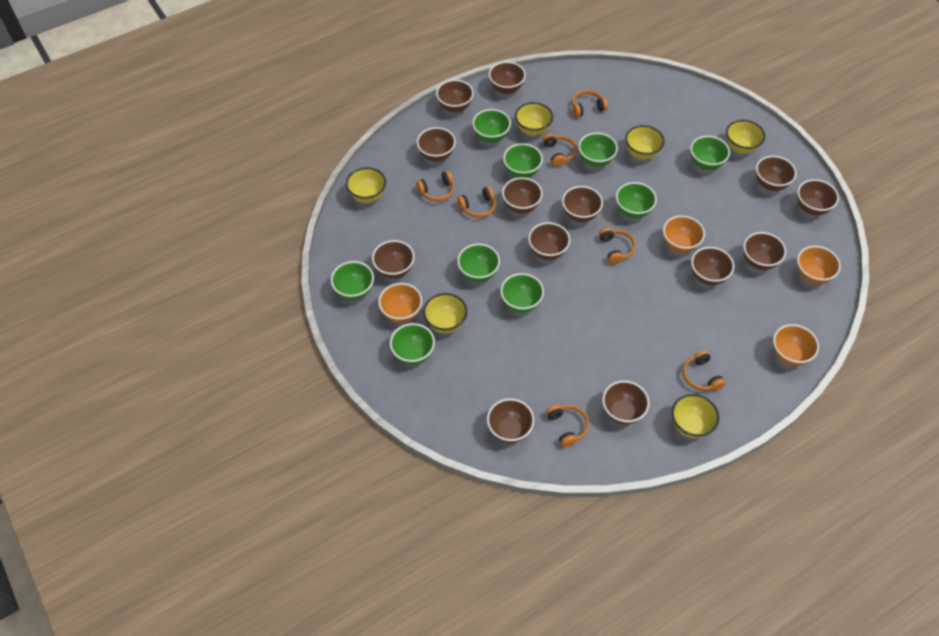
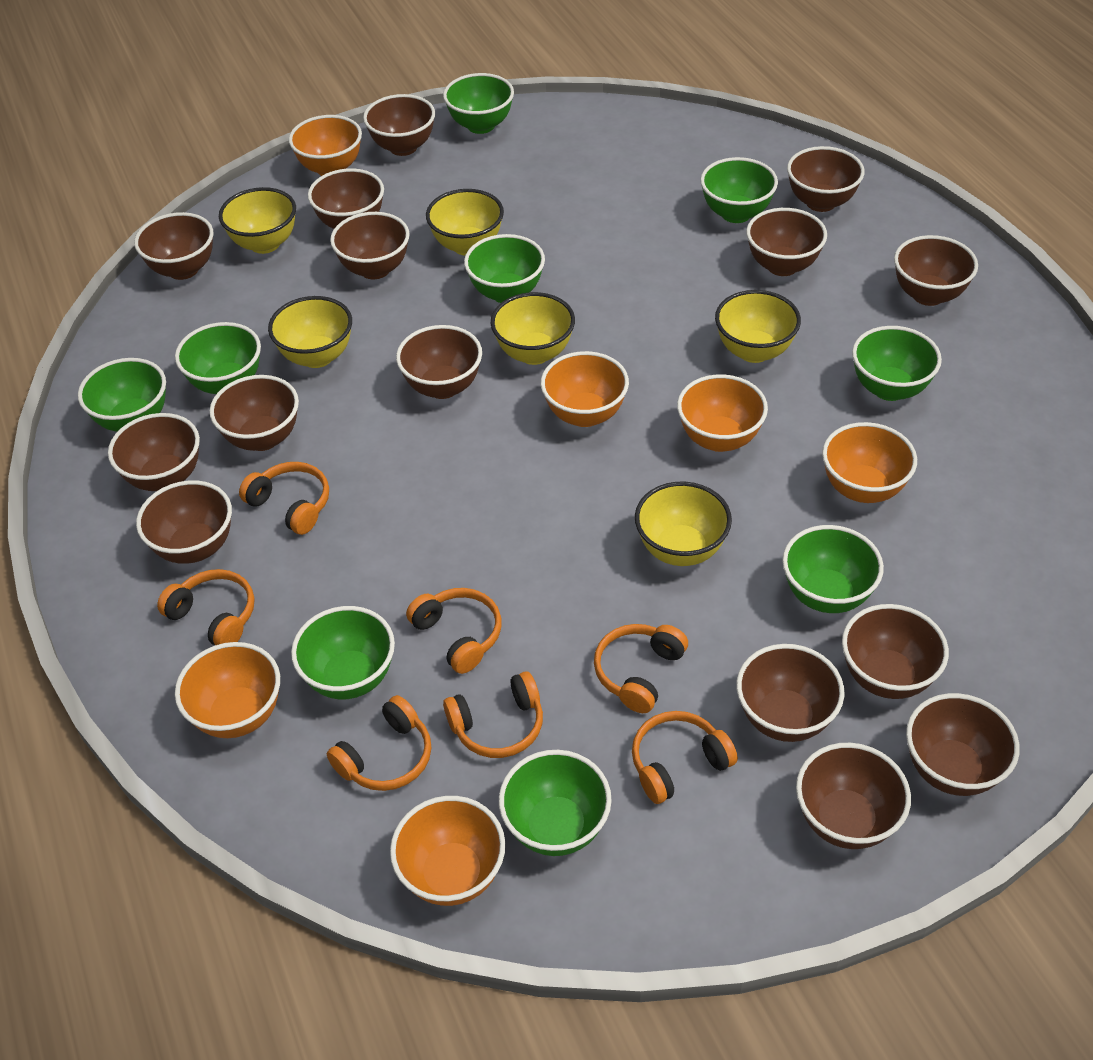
brown bowl: 13 -> 15
orange bowl: 4 -> 6

